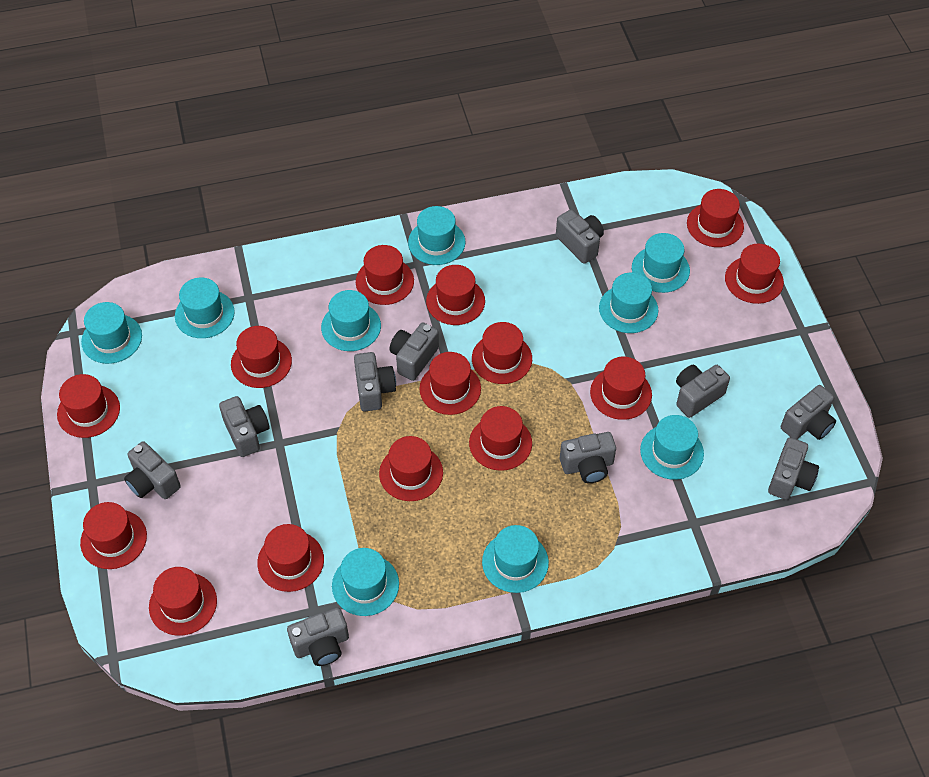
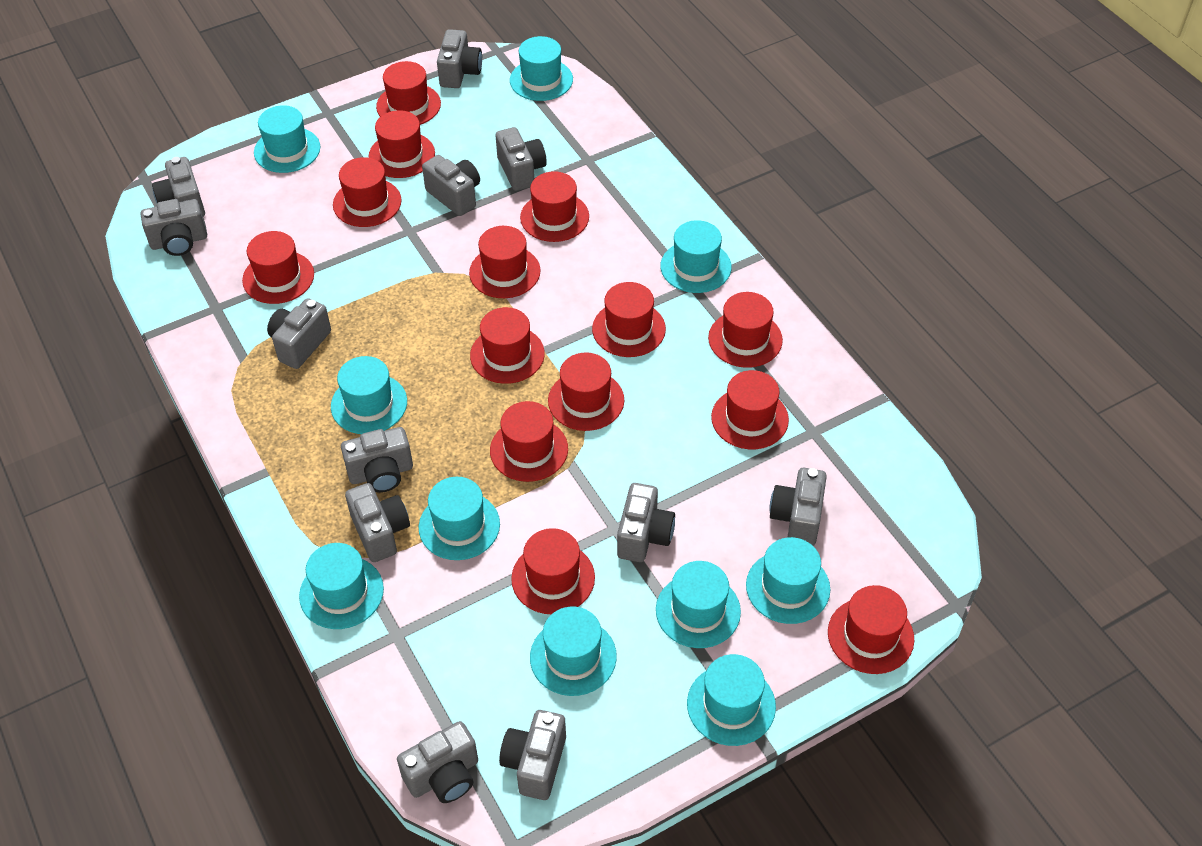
grey camera: 10 -> 12
turquoise hat: 9 -> 10

